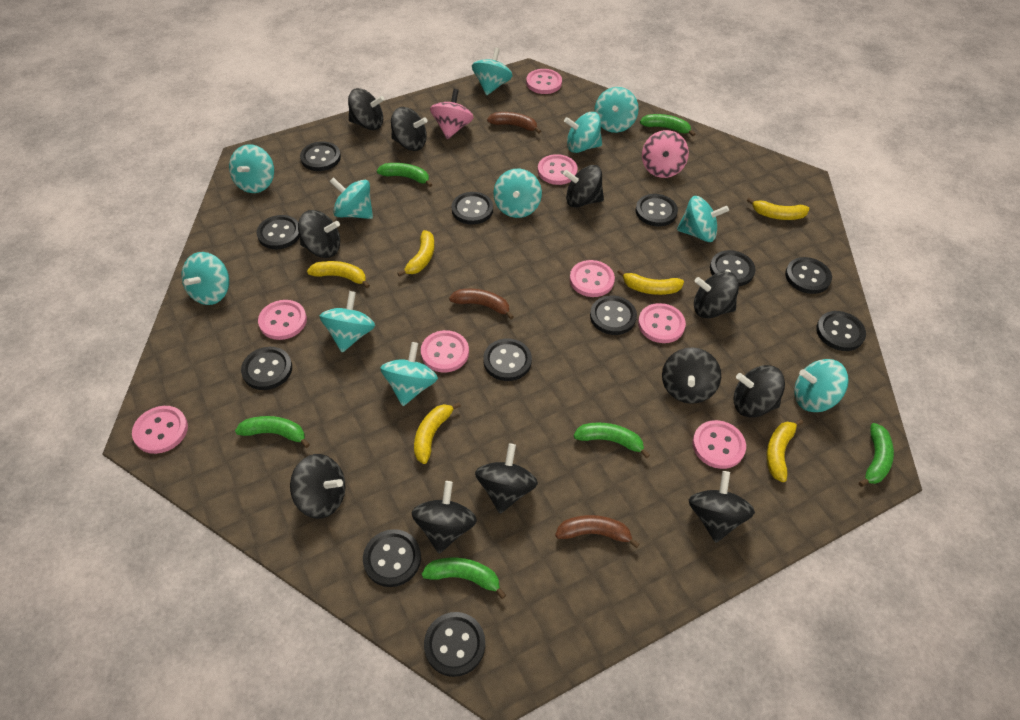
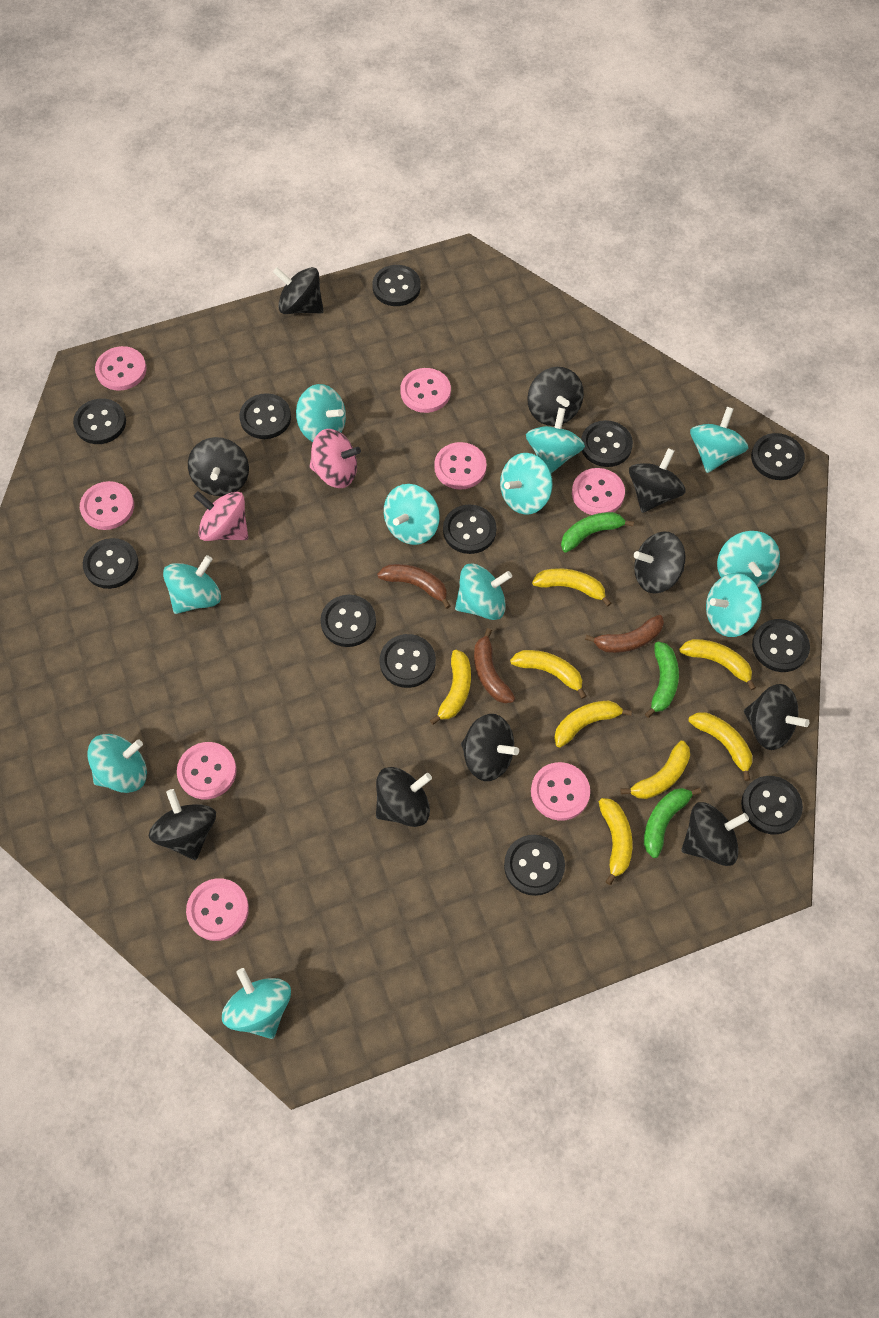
black spinning top: 11 -> 10
green banana: 6 -> 3
yellow banana: 6 -> 8

